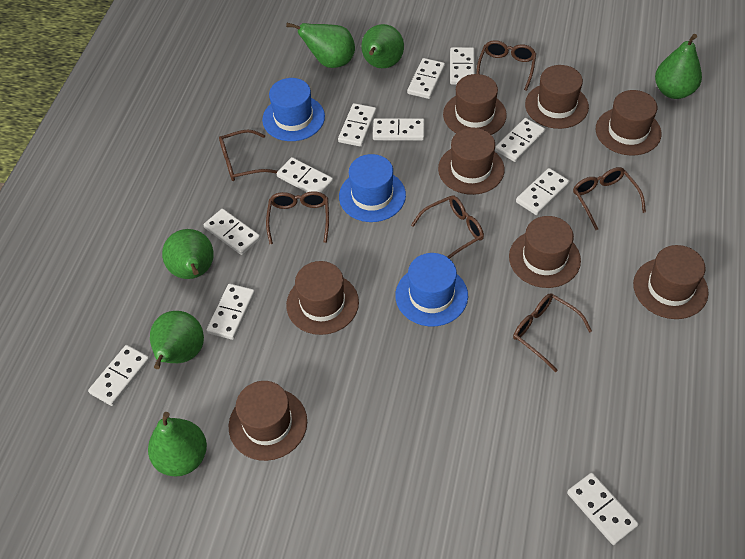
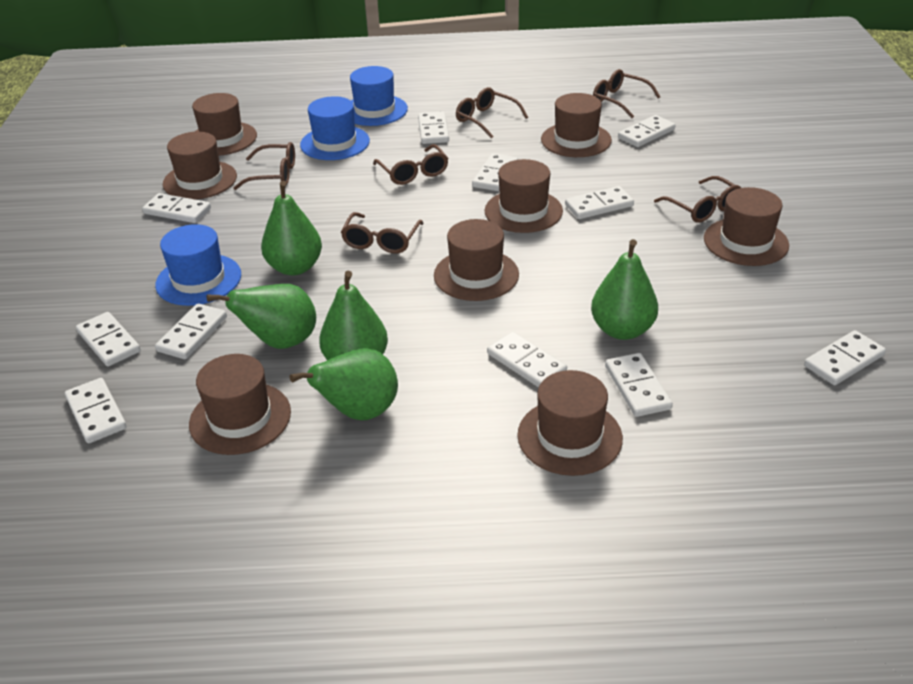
green pear: 6 -> 5

